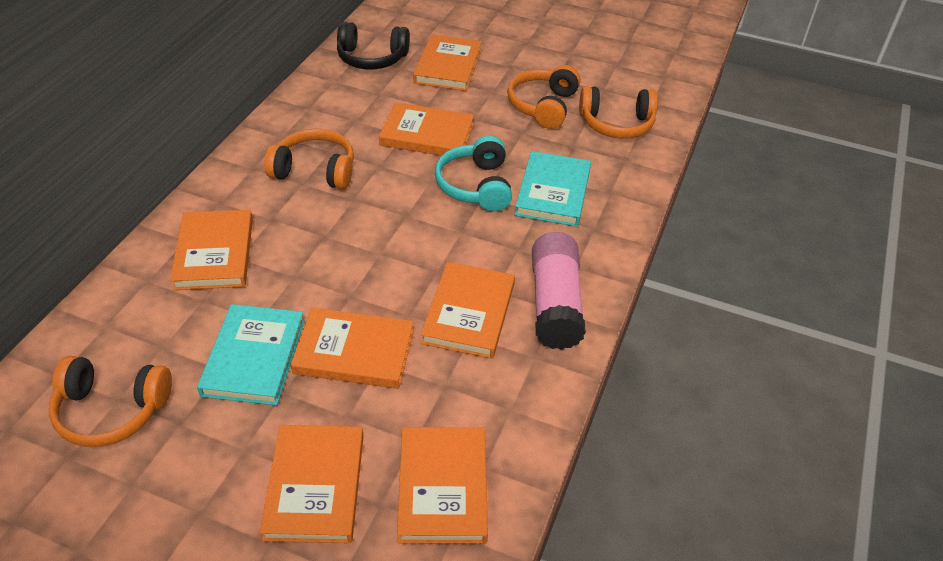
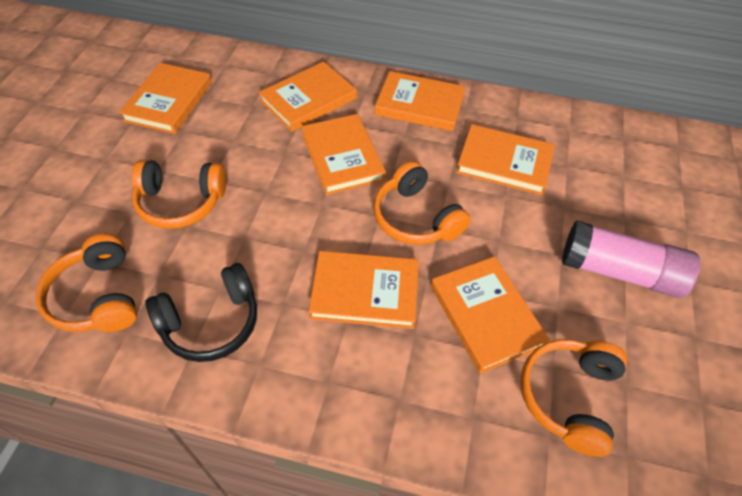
turquoise book: 2 -> 0
turquoise headphones: 1 -> 0

